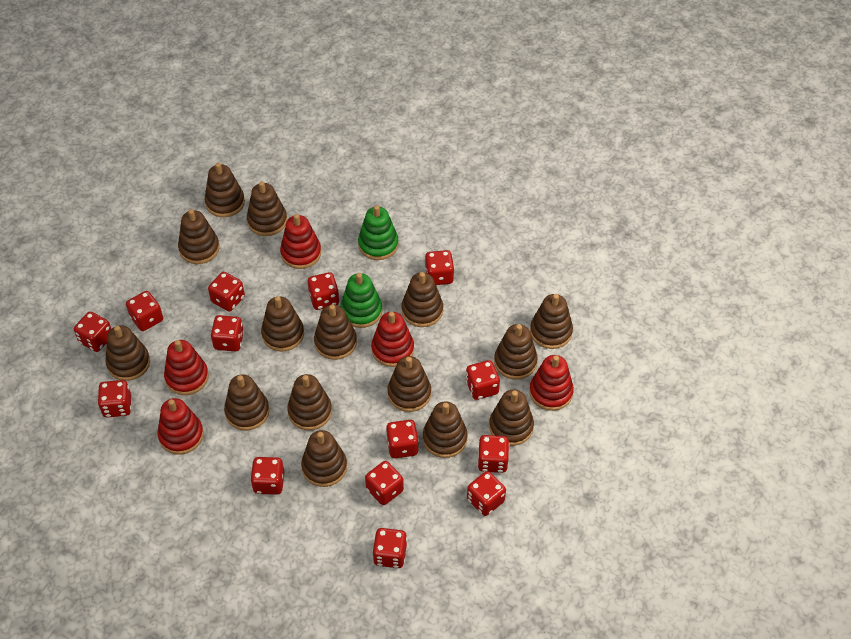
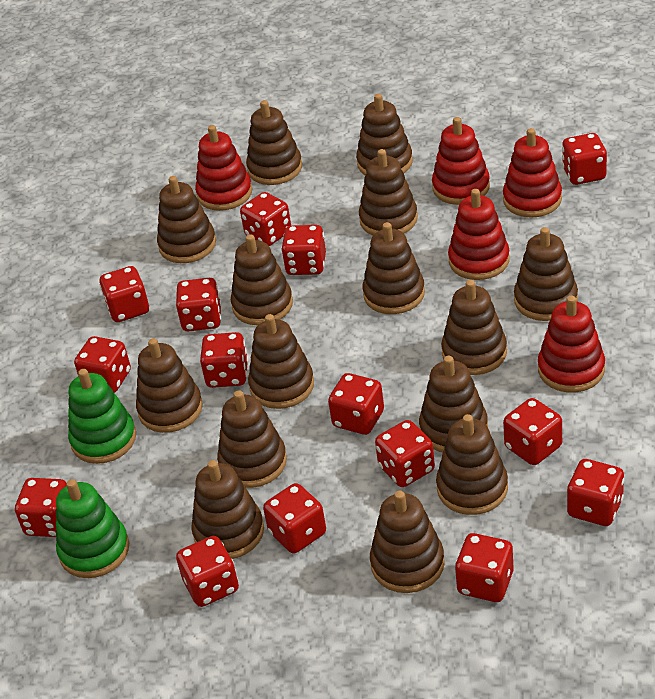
red dice: 14 -> 15

